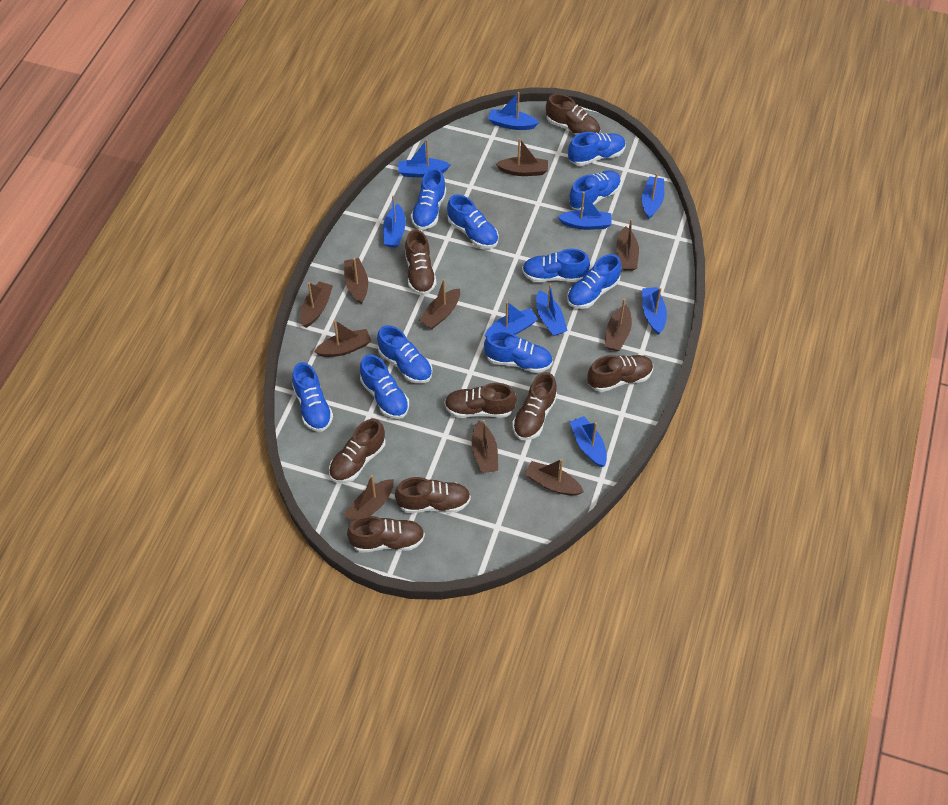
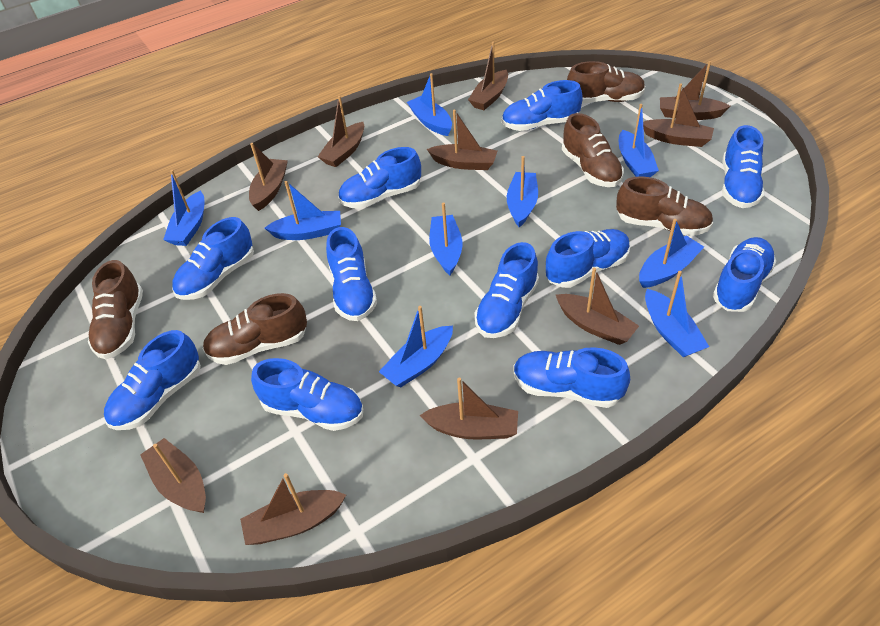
blue shoe: 10 -> 11
brown shoe: 8 -> 5

